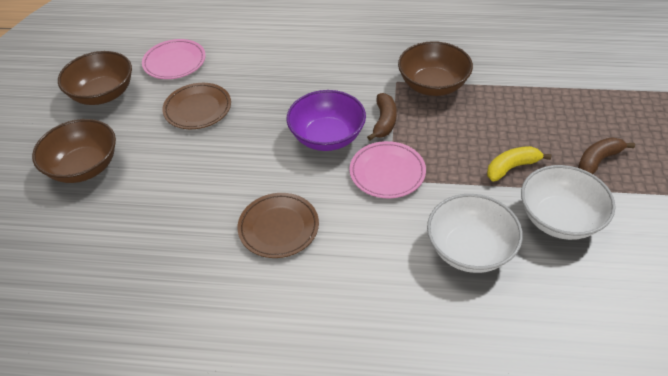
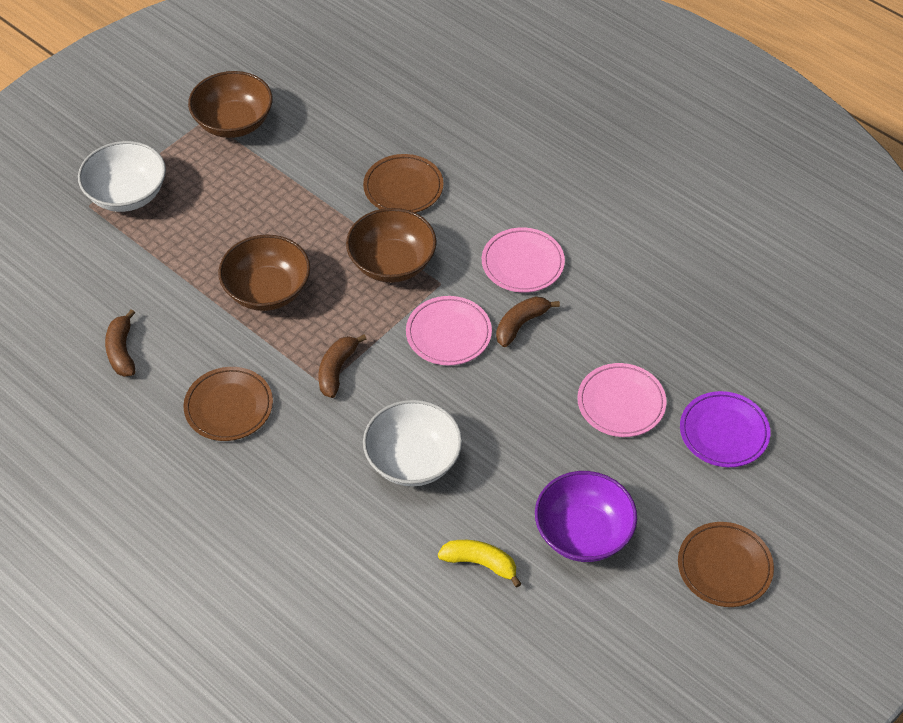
brown banana: 2 -> 3
brown plate: 2 -> 3
pink plate: 2 -> 3
purple plate: 0 -> 1

